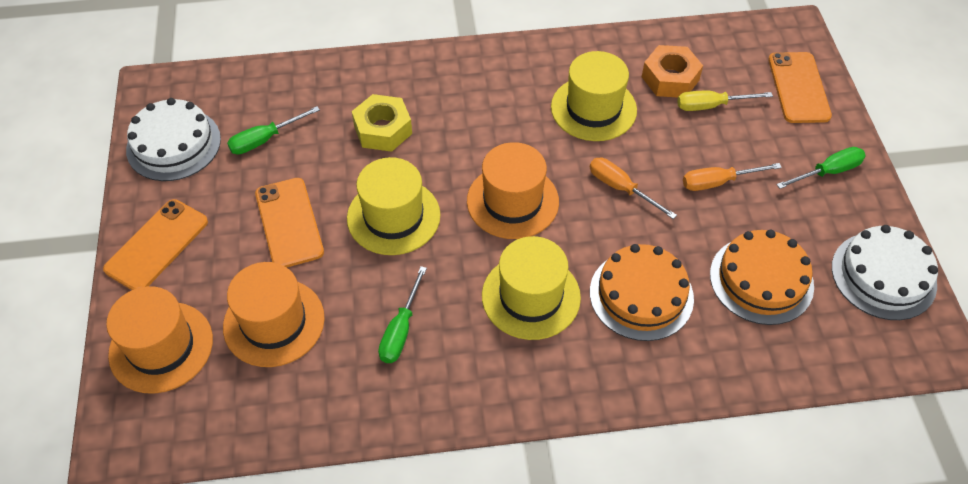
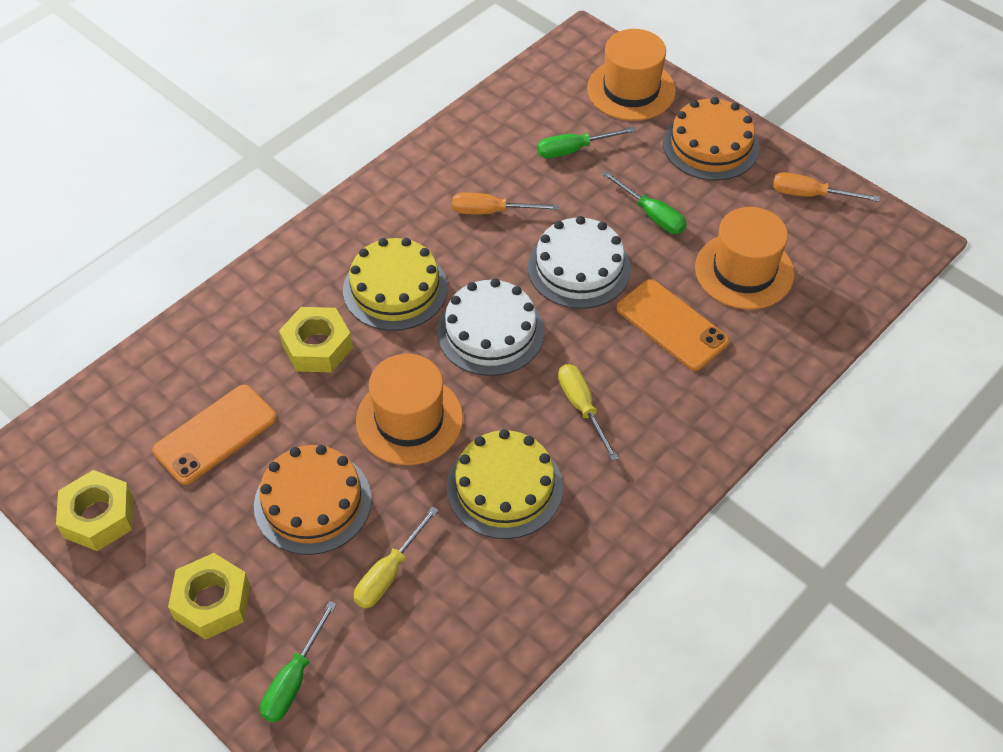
orange nut: 1 -> 0
orange phone: 3 -> 2
yellow cake: 0 -> 2
yellow hat: 3 -> 0
yellow nut: 1 -> 3
yellow screwdriver: 1 -> 2

